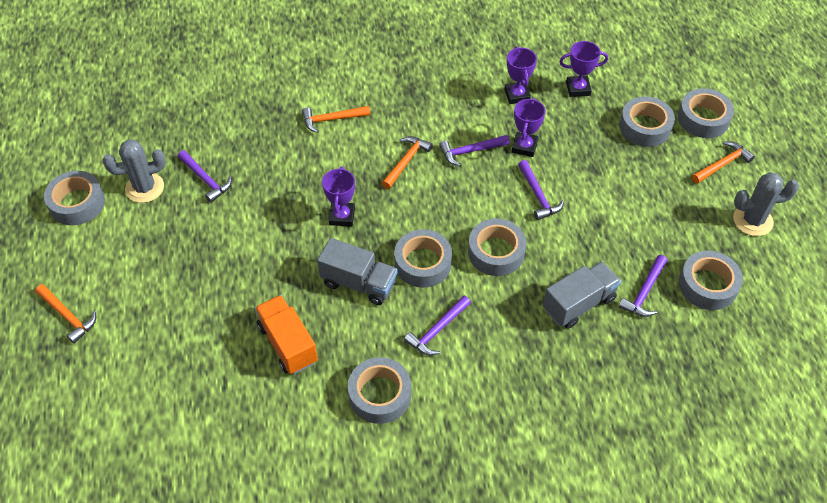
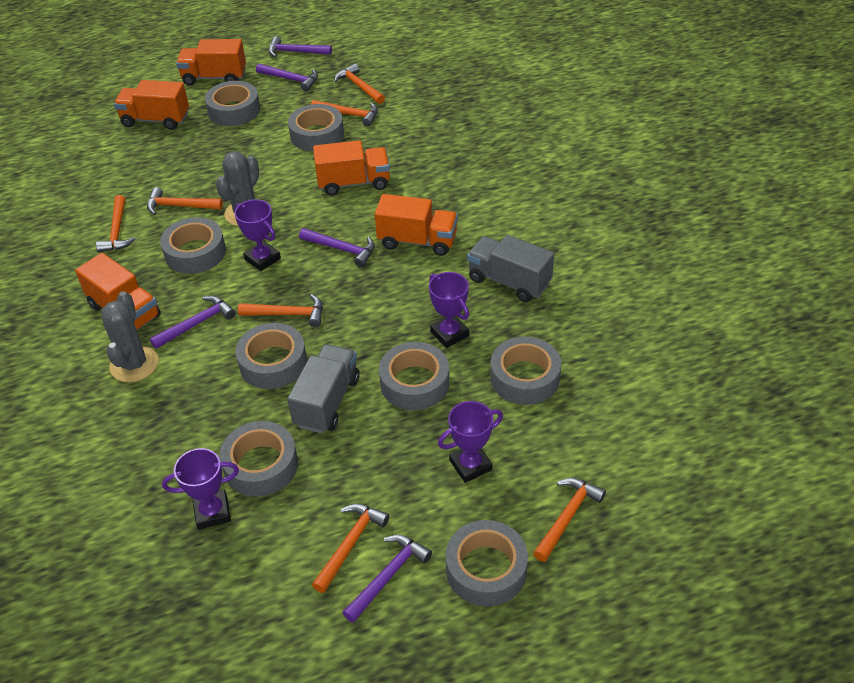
grey tape: 7 -> 8
orange hammer: 4 -> 7
orange truck: 1 -> 5

